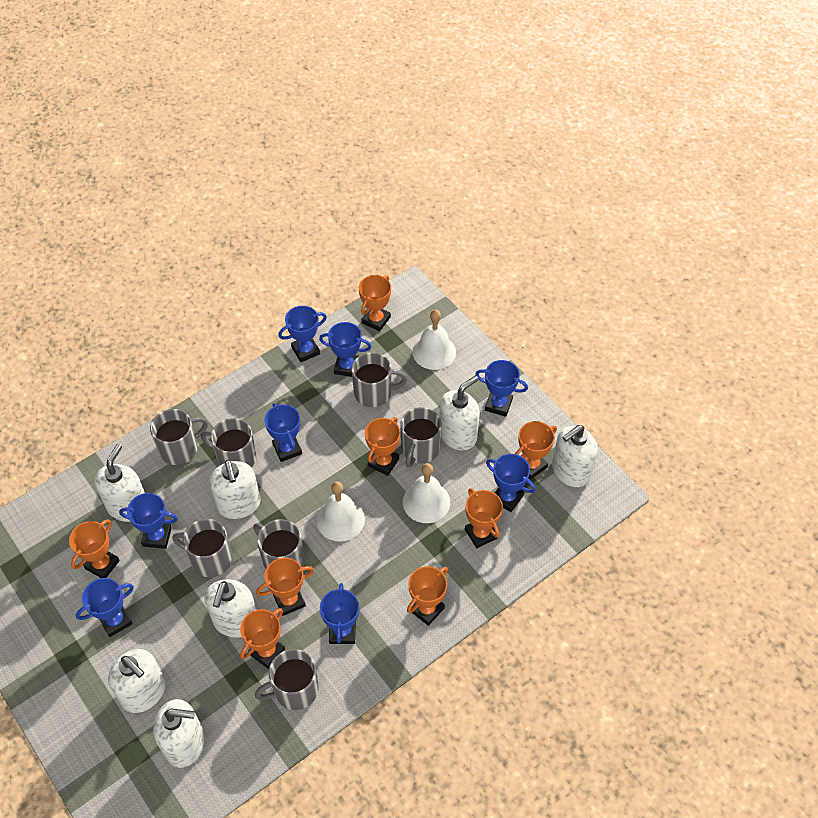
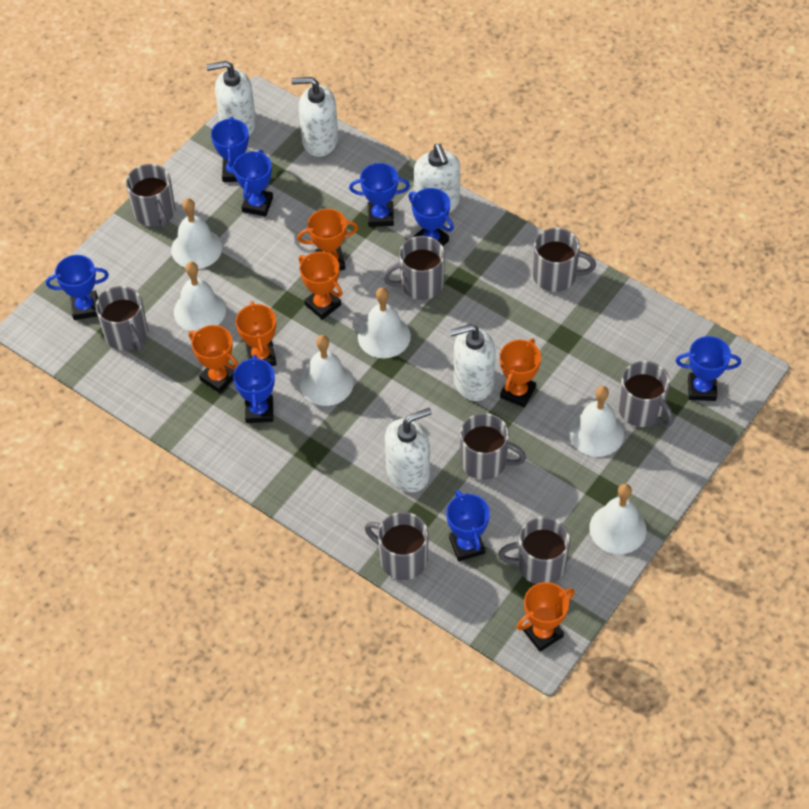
grey mug: 7 -> 8
orange trophy: 8 -> 6
white bell: 3 -> 6
white soap dispenser: 7 -> 5

